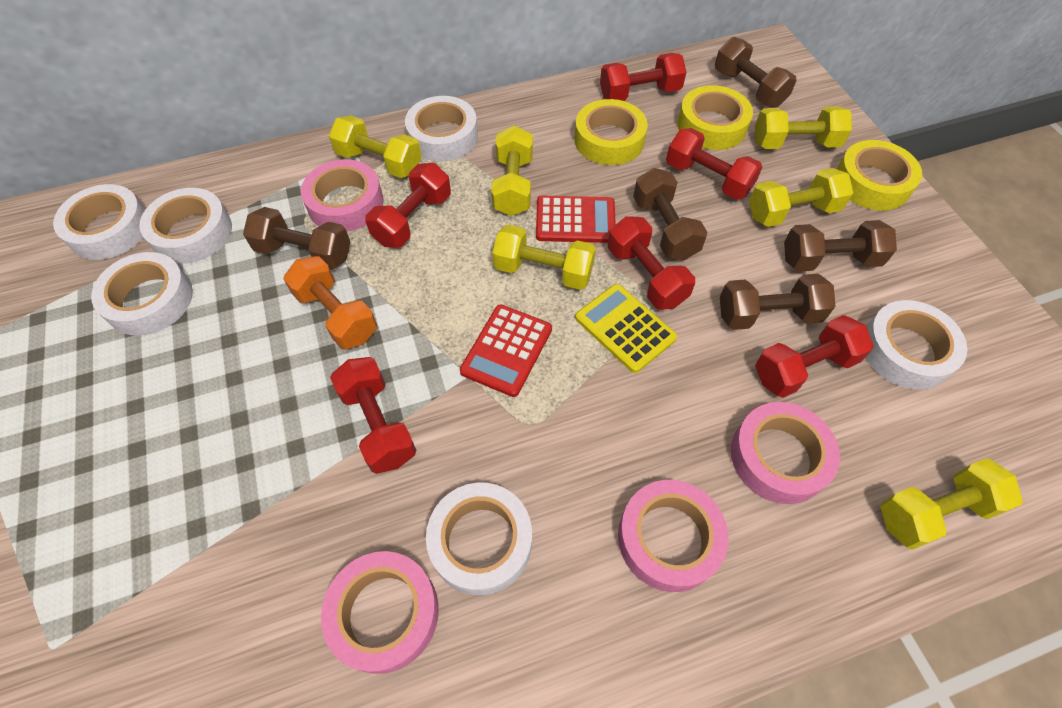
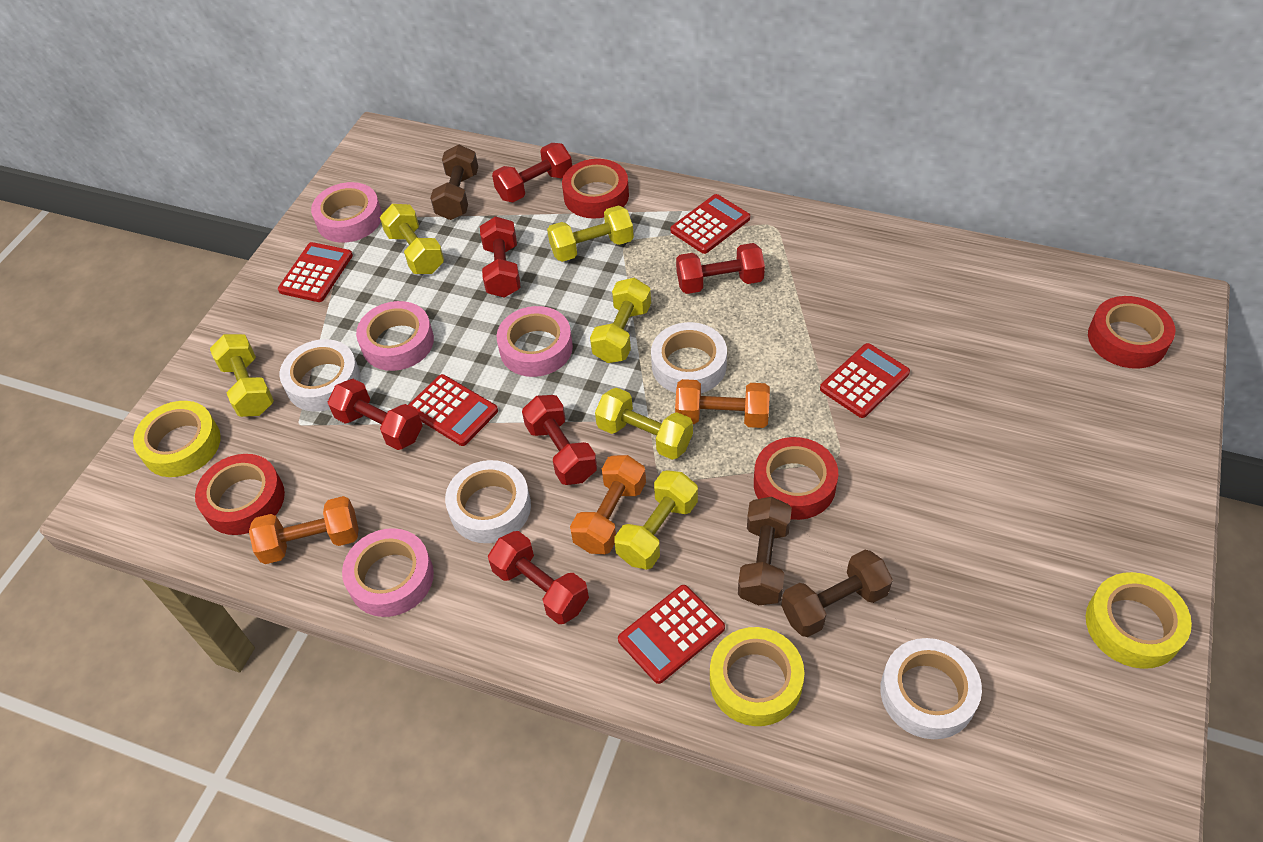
brown dumbbell: 5 -> 3
orange dumbbell: 1 -> 3
red calculator: 2 -> 5
red tape: 0 -> 4
white tape: 6 -> 4
yellow calculator: 1 -> 0

